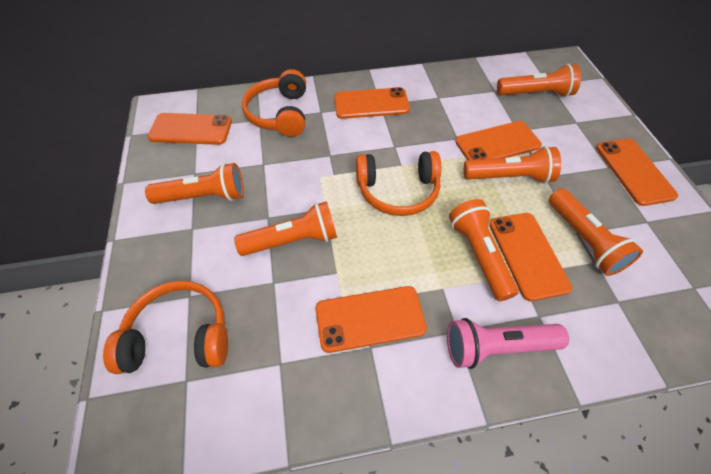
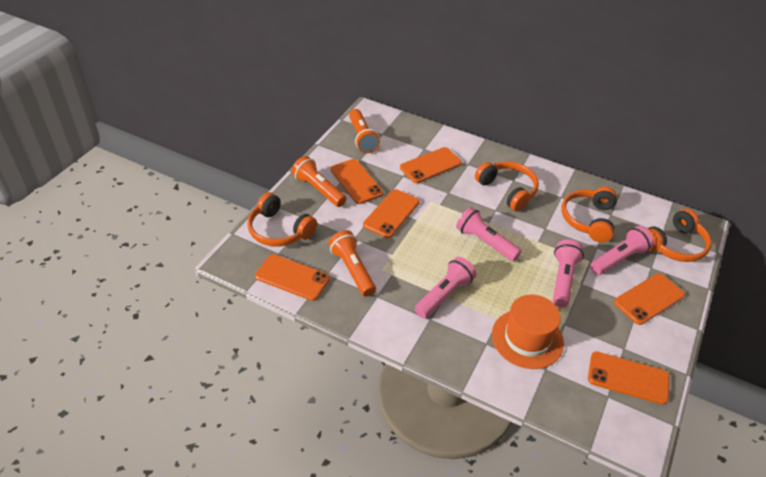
orange flashlight: 6 -> 3
orange hat: 0 -> 1
orange headphones: 3 -> 4
pink flashlight: 1 -> 4

